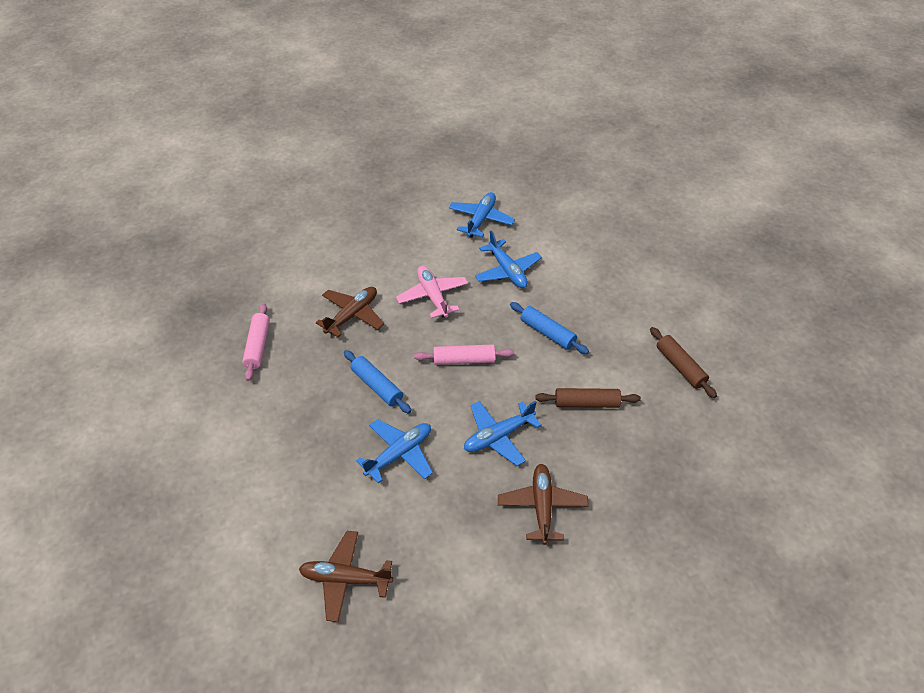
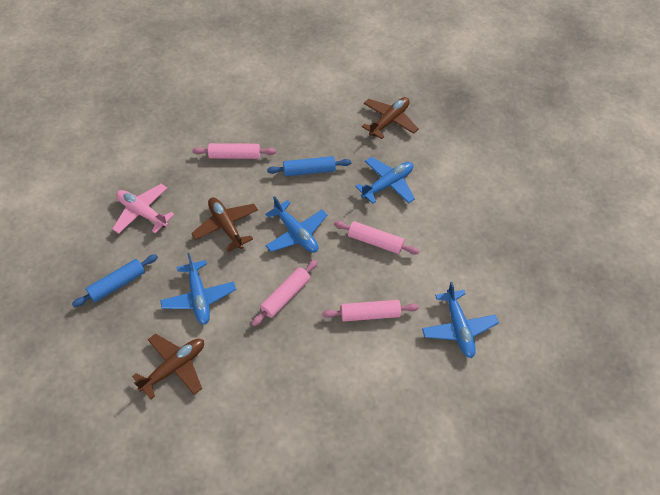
brown rolling pin: 2 -> 0
pink rolling pin: 2 -> 4

